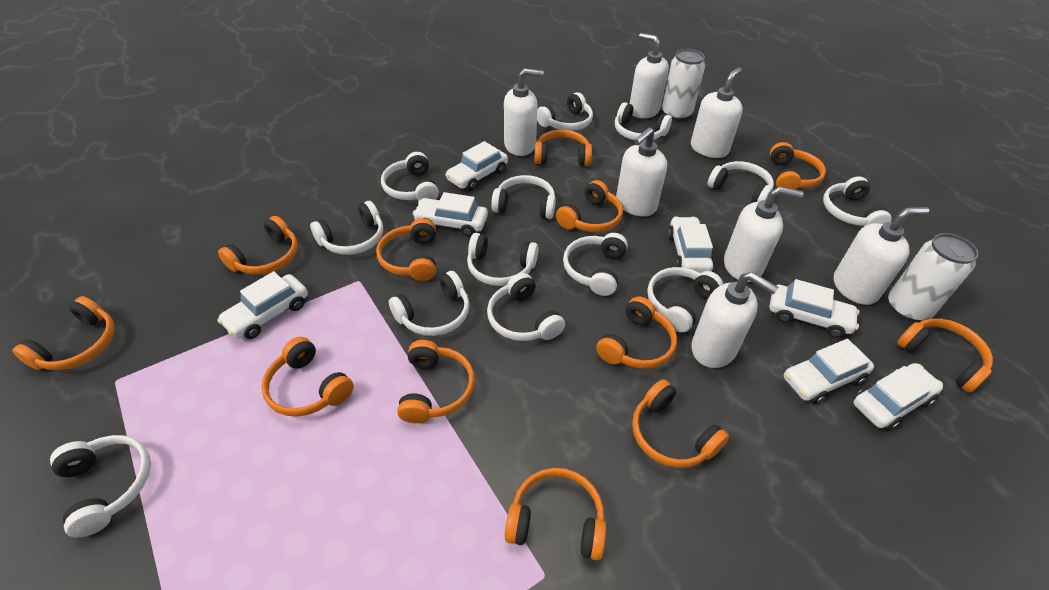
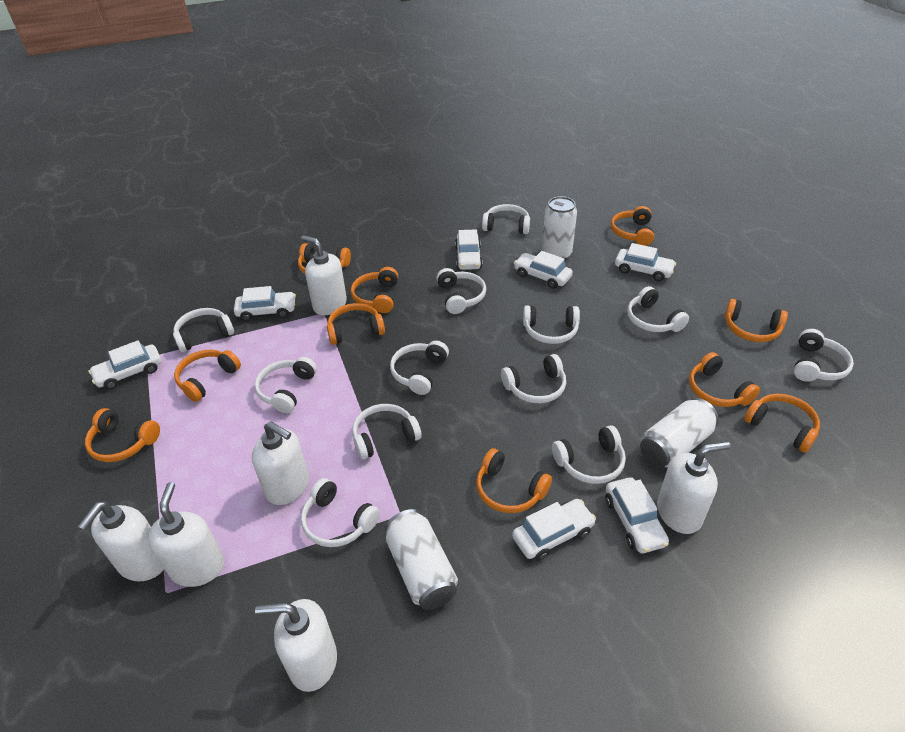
orange headphones: 12 -> 10
white can: 2 -> 3
white headphones: 13 -> 12
white soap dispenser: 7 -> 6

